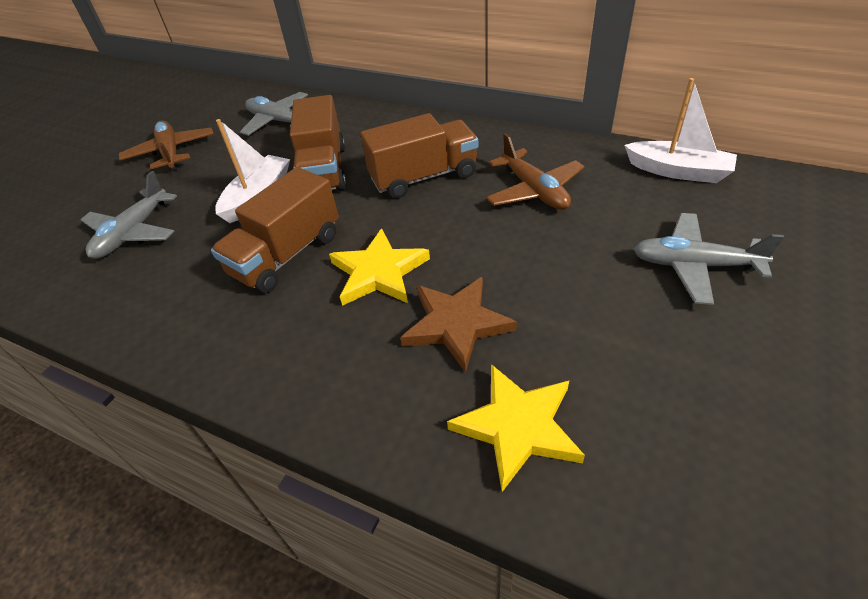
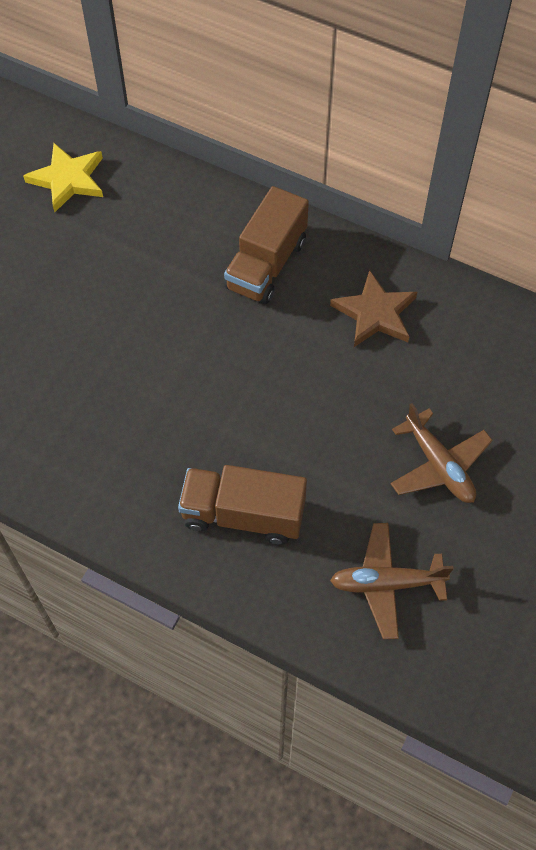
brown truck: 3 -> 2
grey plane: 3 -> 0
white boat: 2 -> 0
yellow star: 2 -> 1

